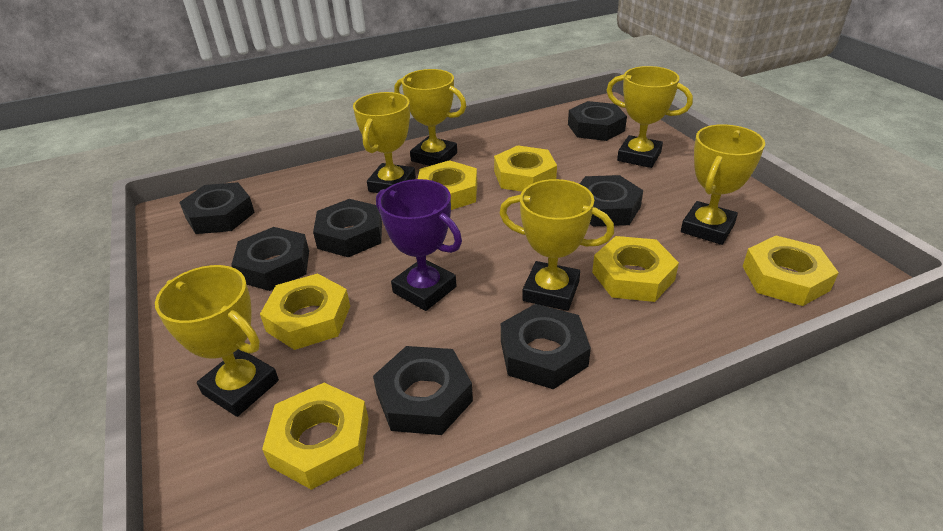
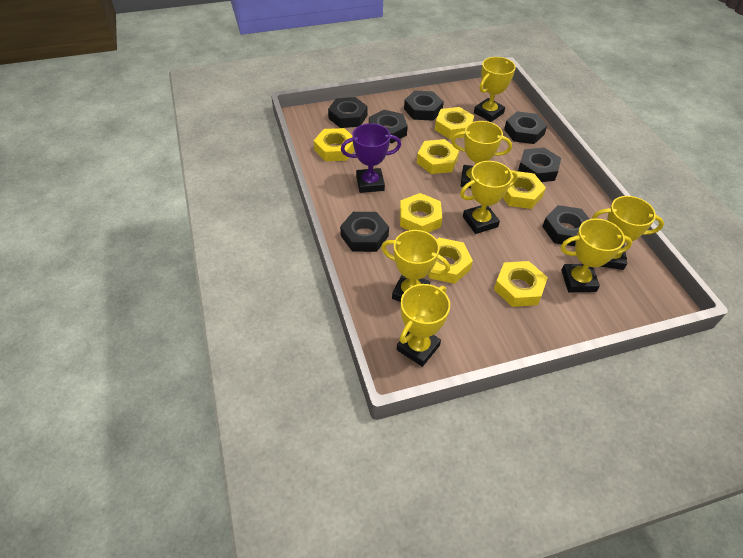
yellow nut: 6 -> 7
yellow trophy: 6 -> 7

